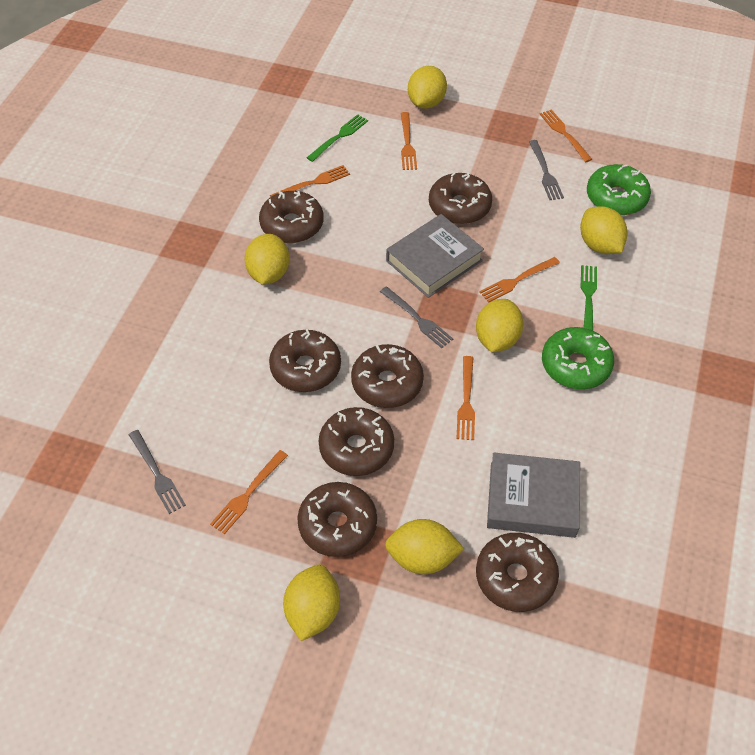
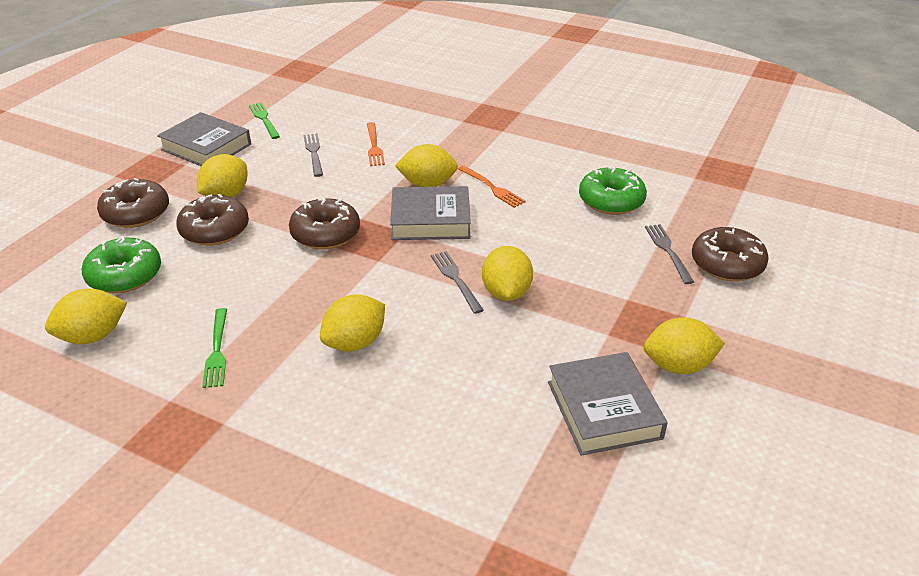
brown donut: 7 -> 4
grey book: 2 -> 3
orange fork: 6 -> 2

